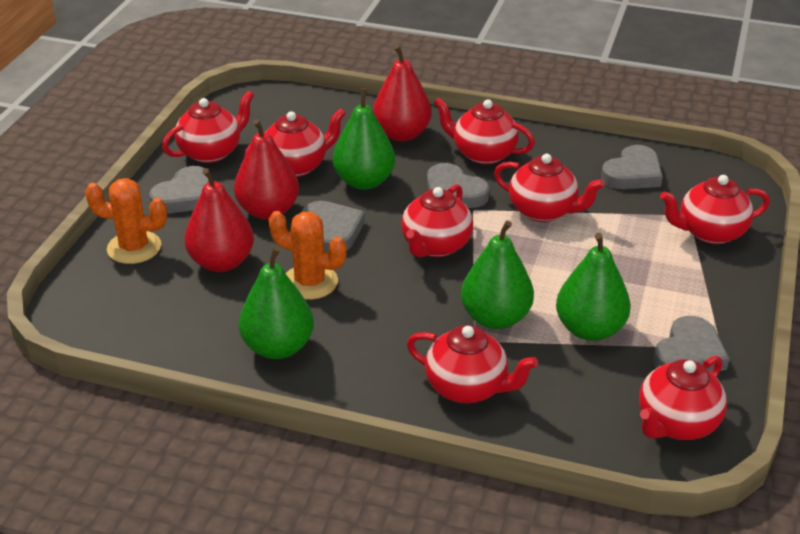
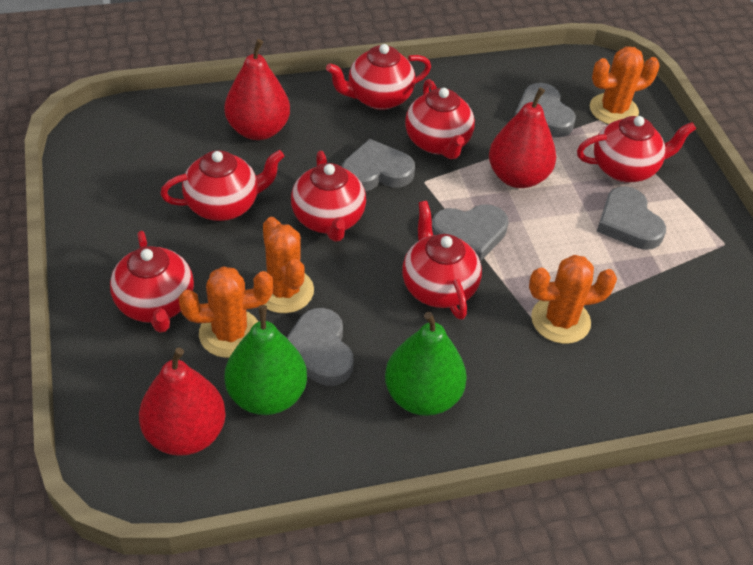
green pear: 4 -> 2
orange cactus: 2 -> 4
red teapot: 8 -> 7

